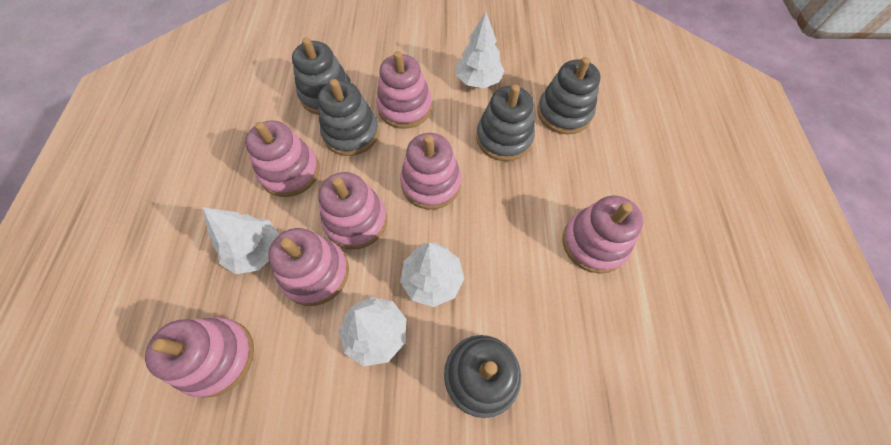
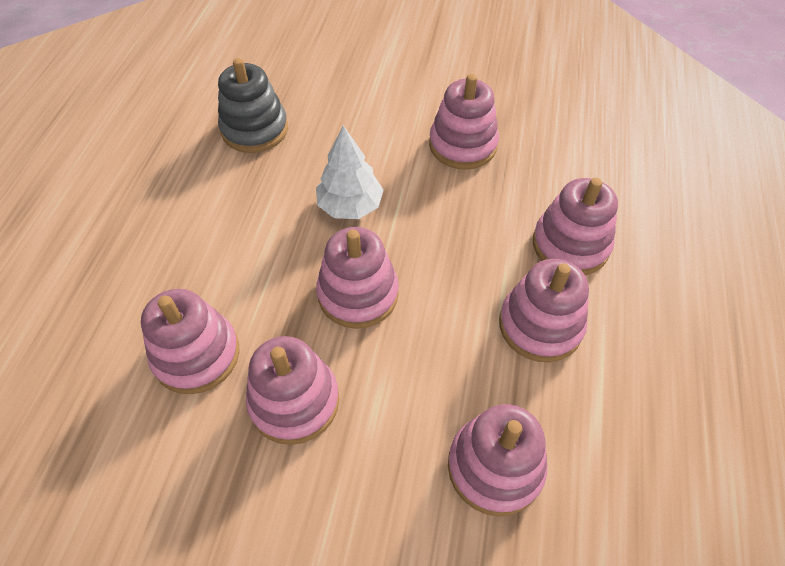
grey stacking toy: 5 -> 1
white tree: 4 -> 1

